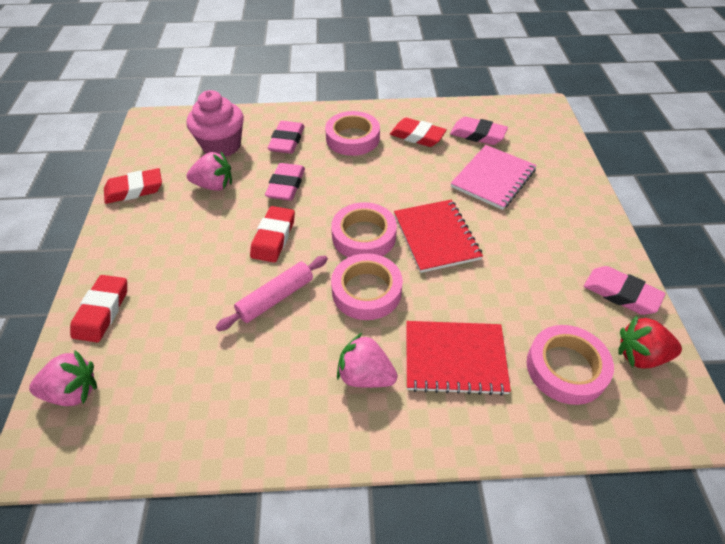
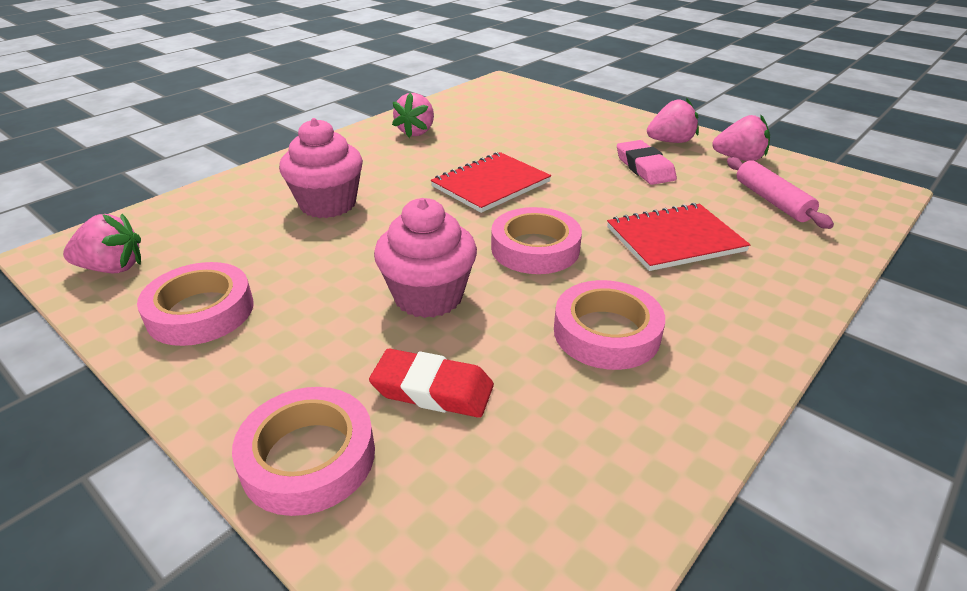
pink cupcake: 1 -> 2
pink eraser: 4 -> 1
pink notebook: 1 -> 0
pink strawberry: 3 -> 4
red eraser: 4 -> 1
red strawberry: 1 -> 0

